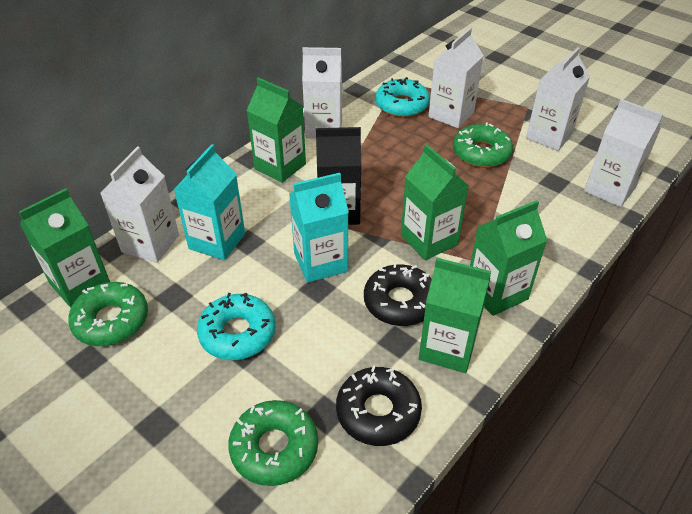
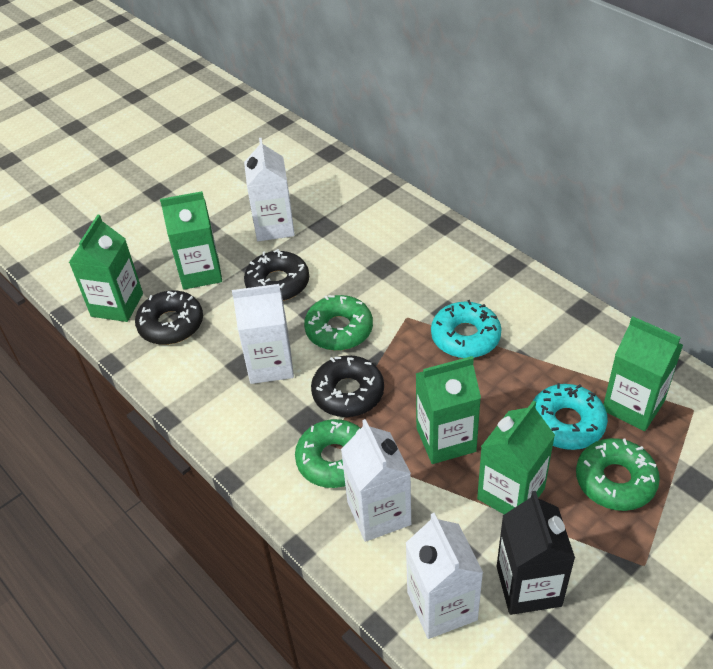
black donut: 2 -> 3
turquoise carton: 2 -> 0
white carton: 5 -> 4

